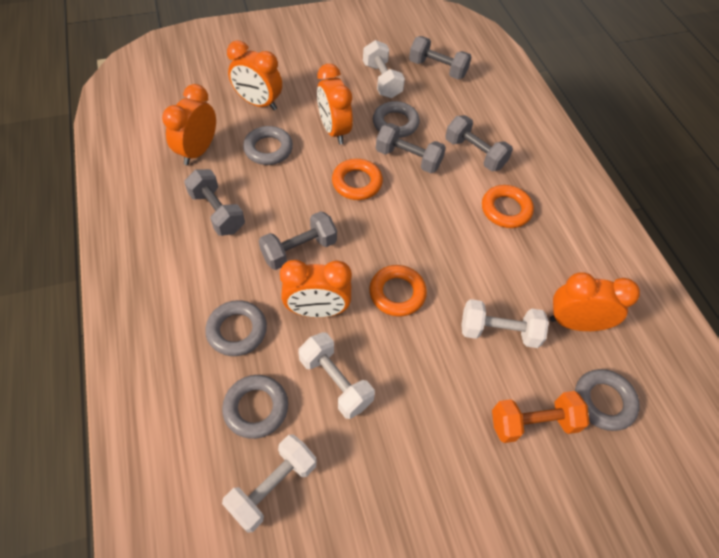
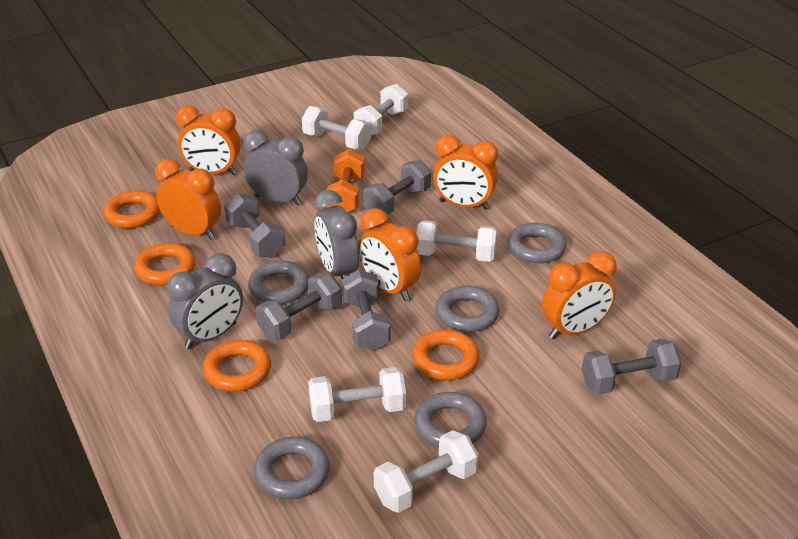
grey clock: 0 -> 3
orange ring: 3 -> 4
white dumbbell: 4 -> 5

